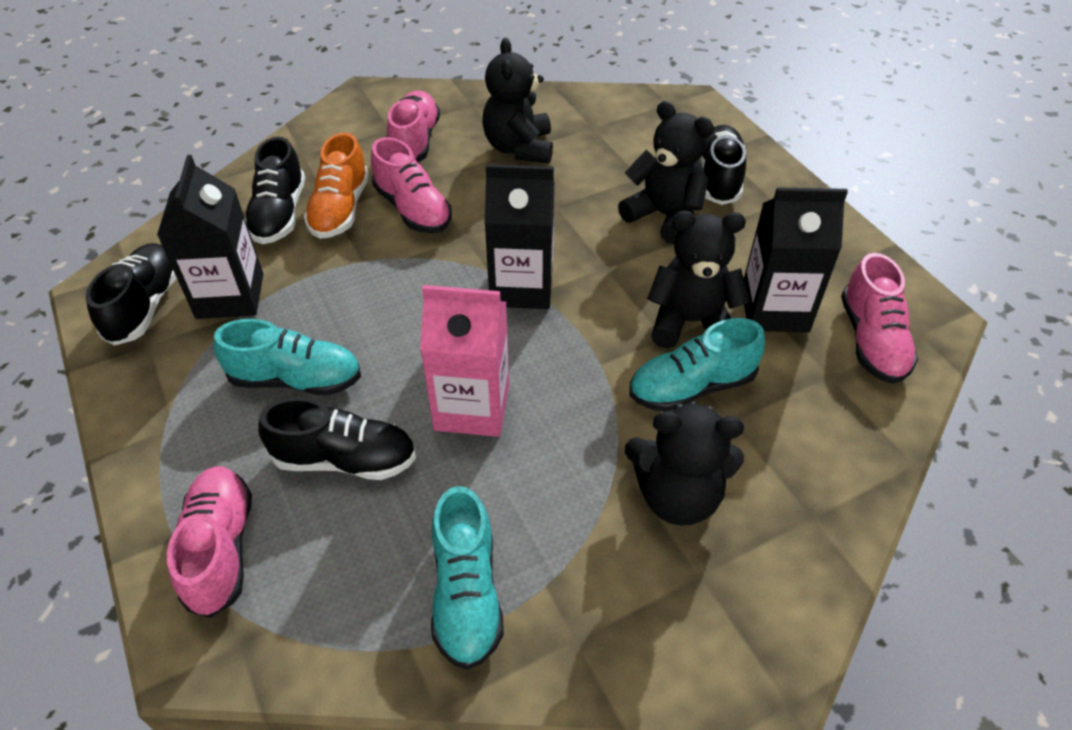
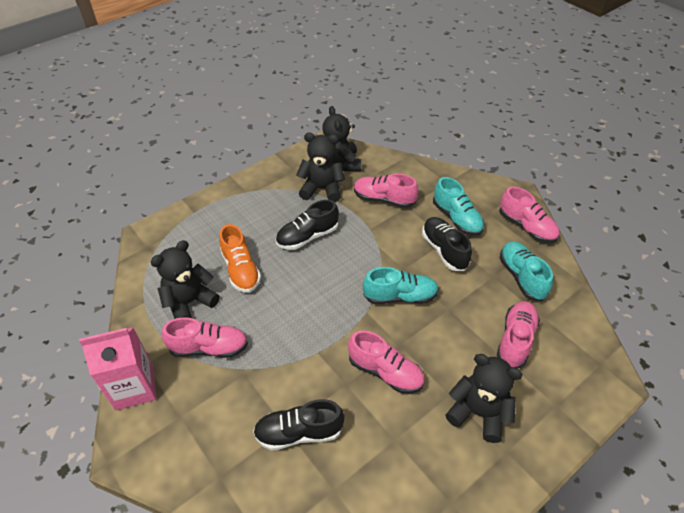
black carton: 3 -> 0
black shoe: 4 -> 3
pink shoe: 4 -> 5

